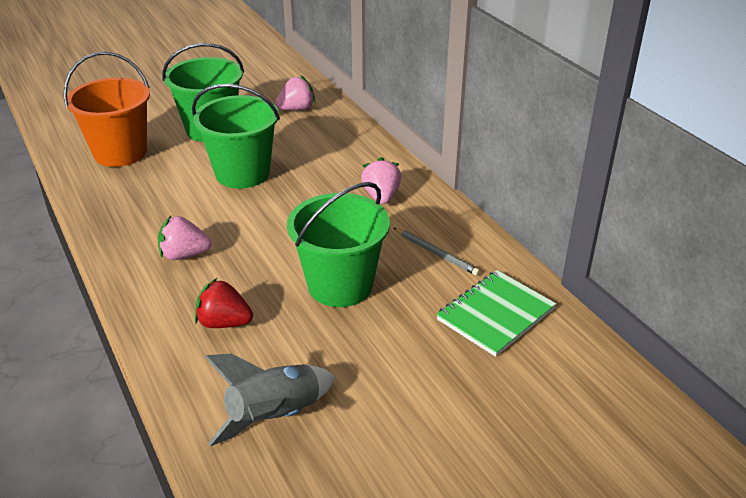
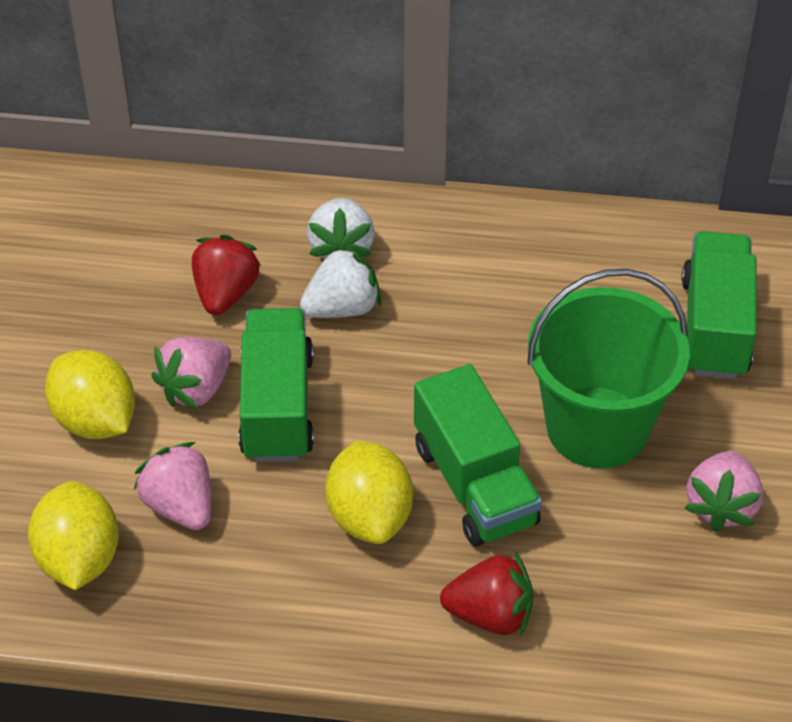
green bucket: 3 -> 1
green notebook: 1 -> 0
green truck: 0 -> 3
grey pencil: 1 -> 0
grey rocket: 1 -> 0
orange bucket: 1 -> 0
red strawberry: 1 -> 2
white strawberry: 0 -> 2
yellow lemon: 0 -> 3

